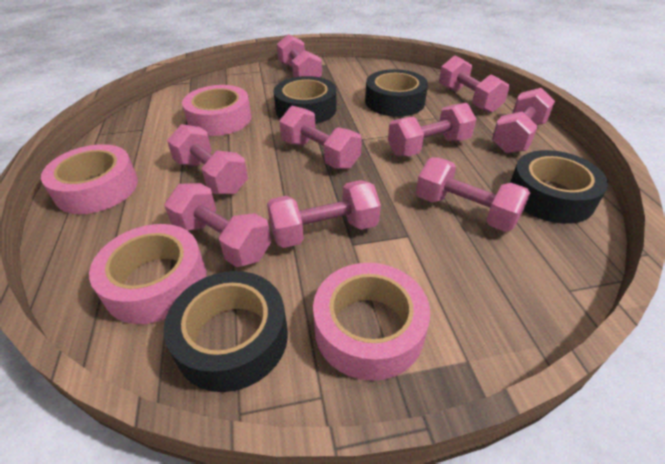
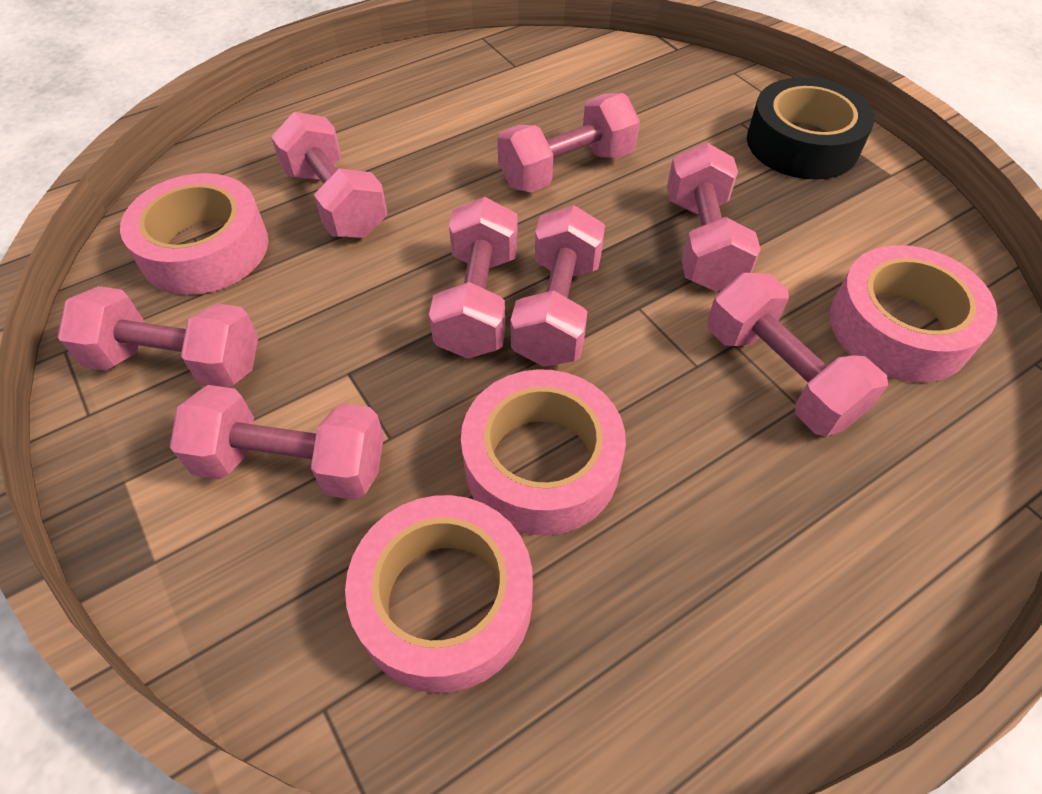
black tape: 4 -> 1
pink dumbbell: 9 -> 8

